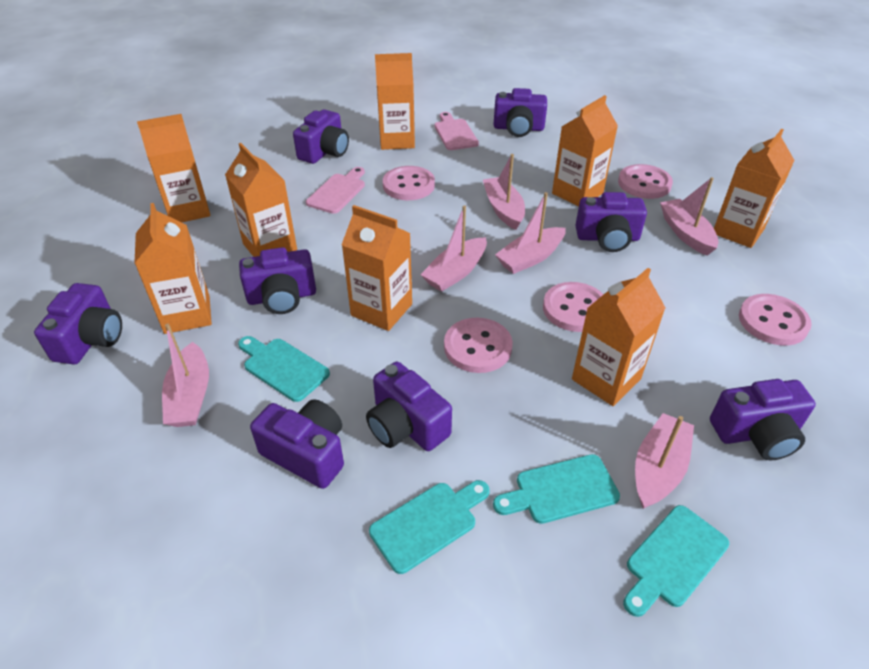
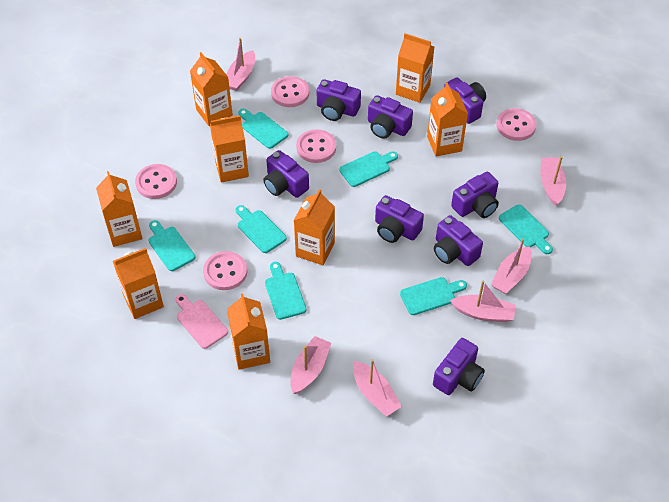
pink cutting board: 2 -> 1
turquoise cutting board: 4 -> 7

